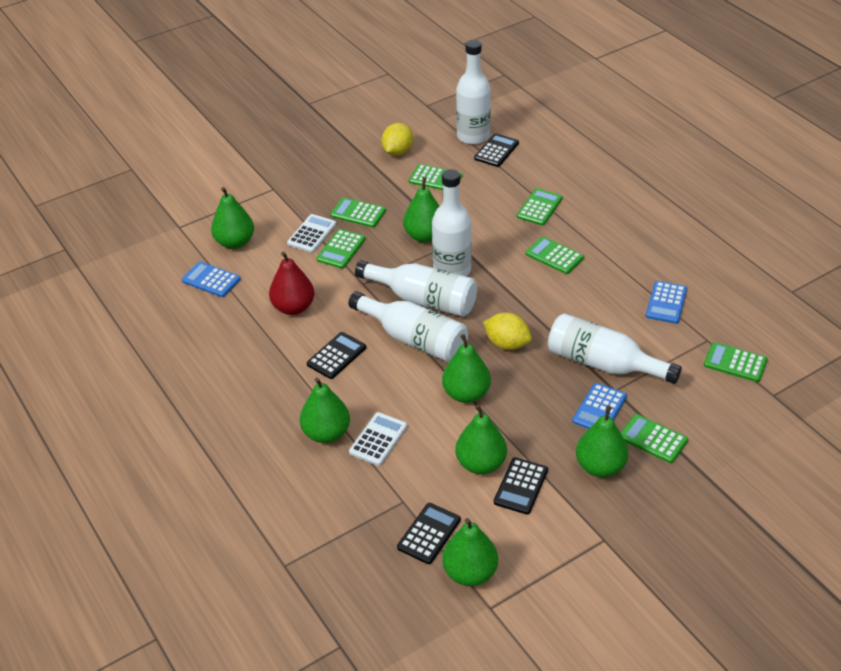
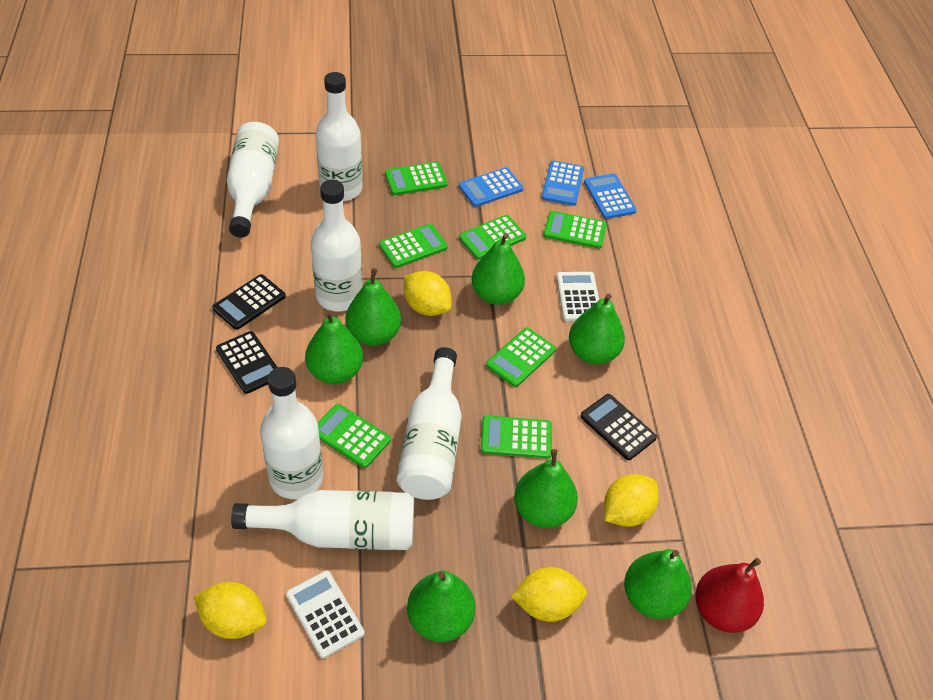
black calculator: 4 -> 3
white bottle: 5 -> 6
yellow lemon: 2 -> 4

